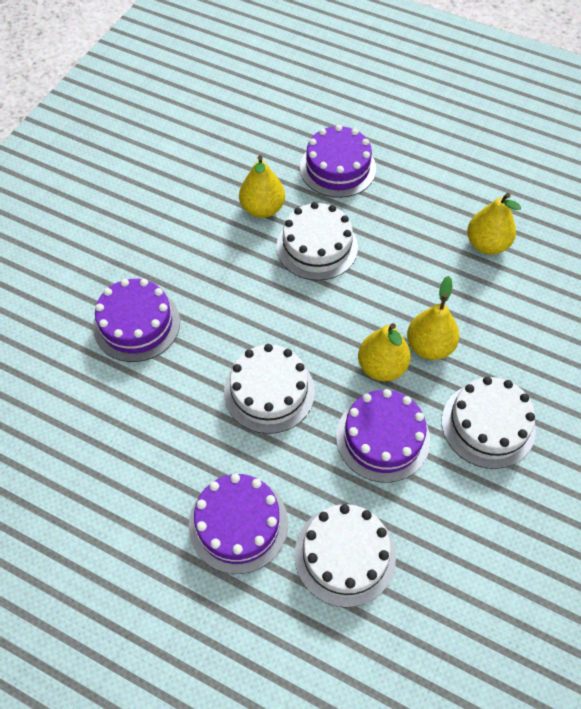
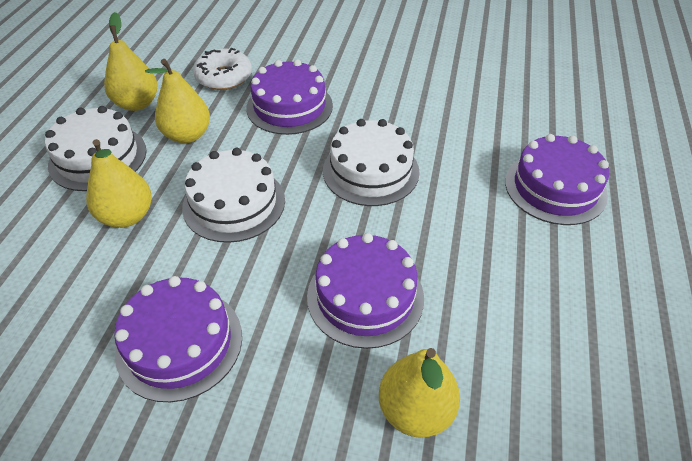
white cake: 4 -> 3
white donut: 0 -> 1

